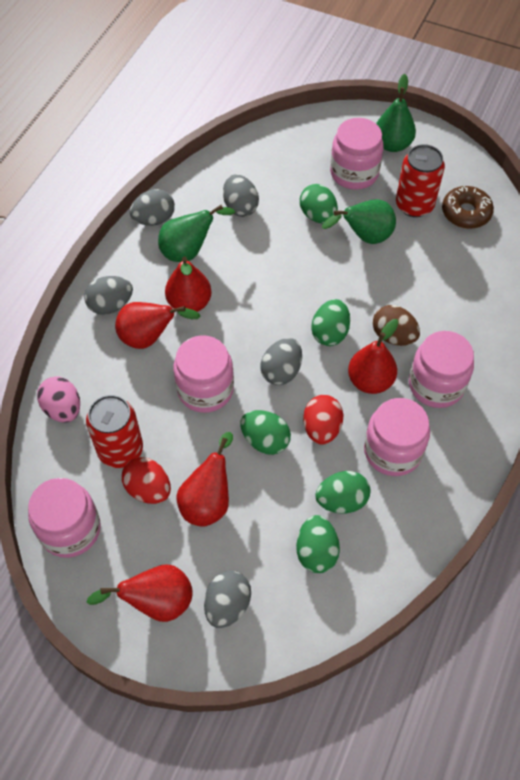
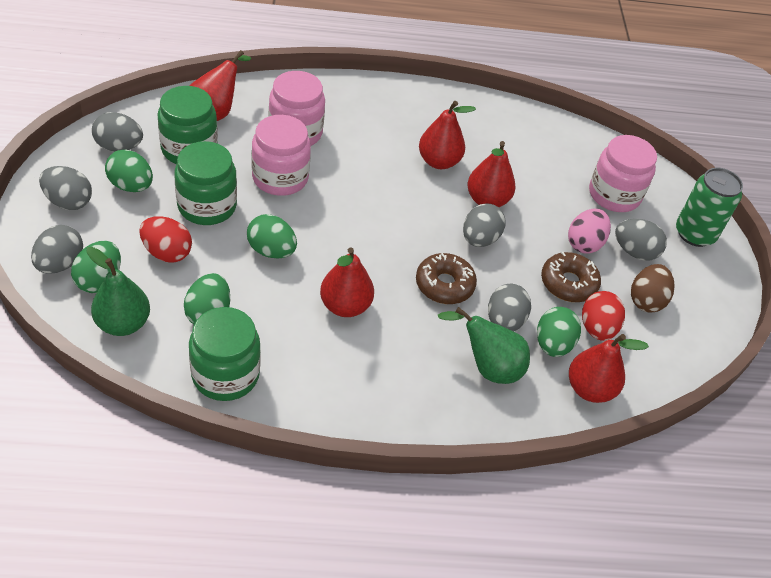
brown donut: 1 -> 2
green can: 0 -> 1
green jar: 0 -> 3
green pear: 3 -> 2
grey egg: 5 -> 6
pink jar: 5 -> 3
red can: 2 -> 0

